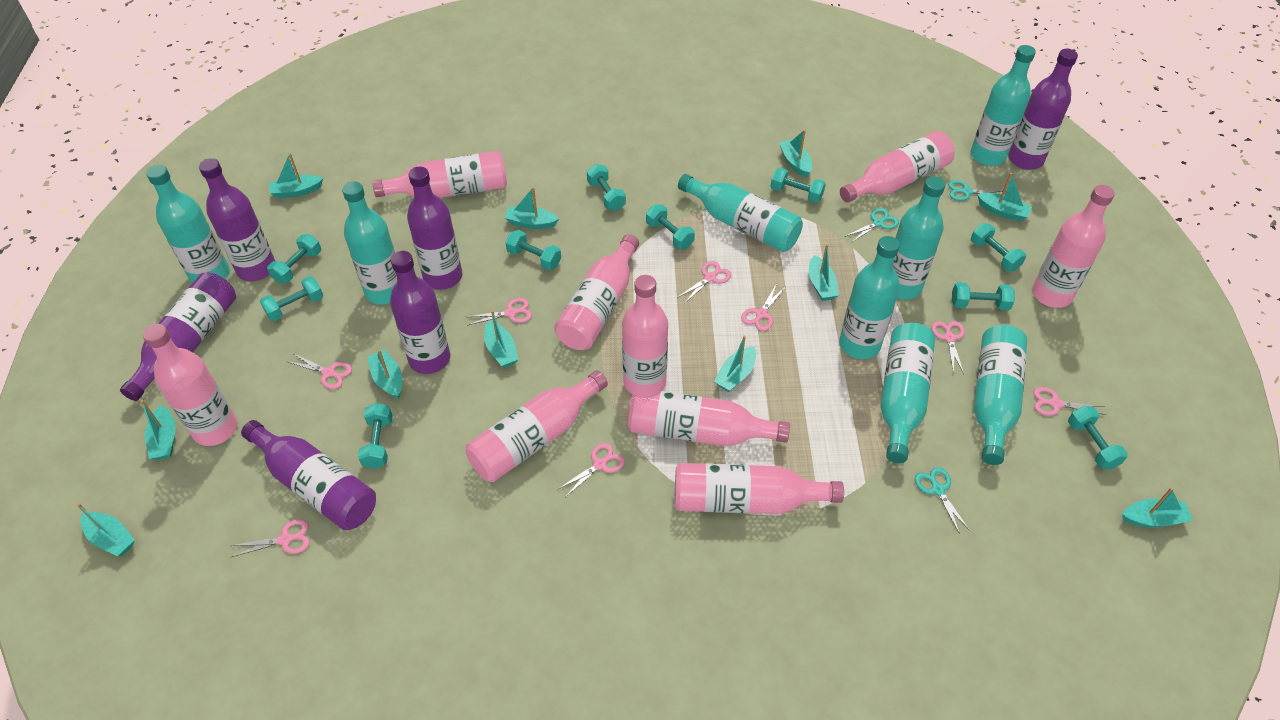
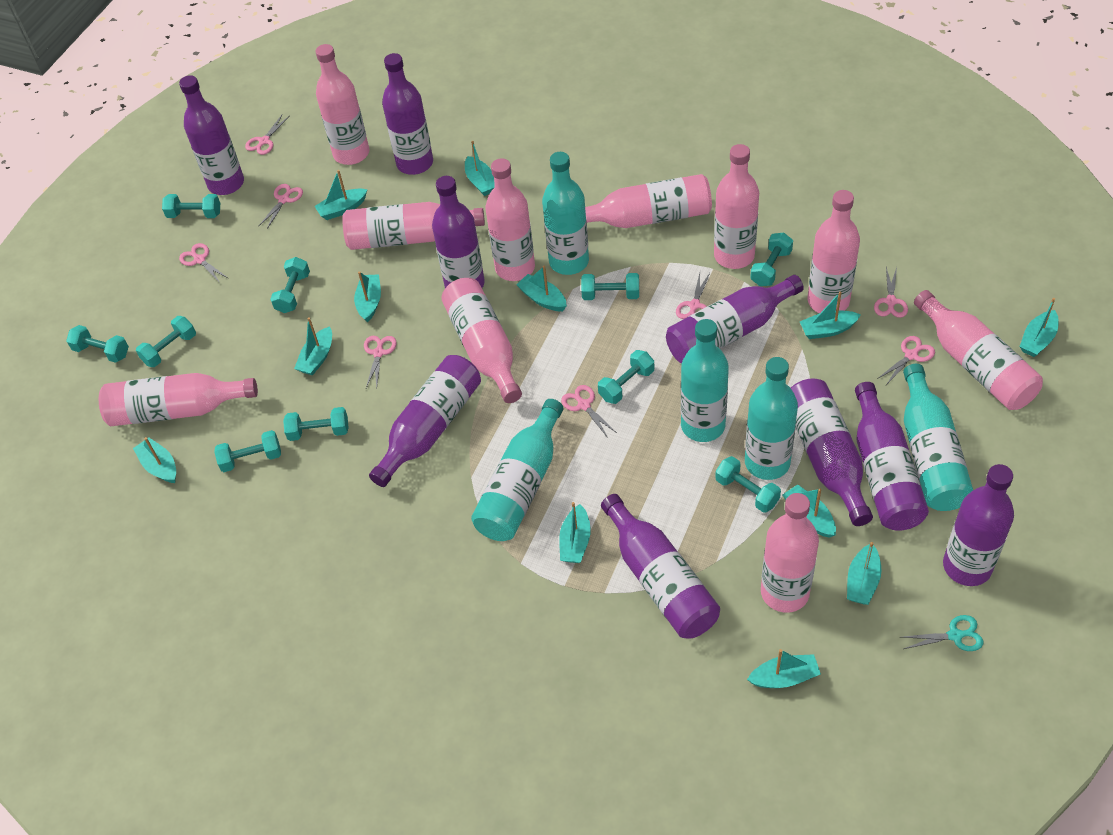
pink bottle: 9 -> 10
purple bottle: 6 -> 9
turquoise boat: 11 -> 12
turquoise bottle: 8 -> 5
turquoise scissors: 3 -> 1

